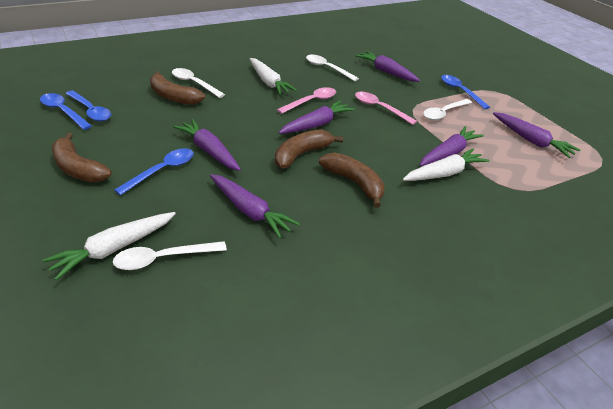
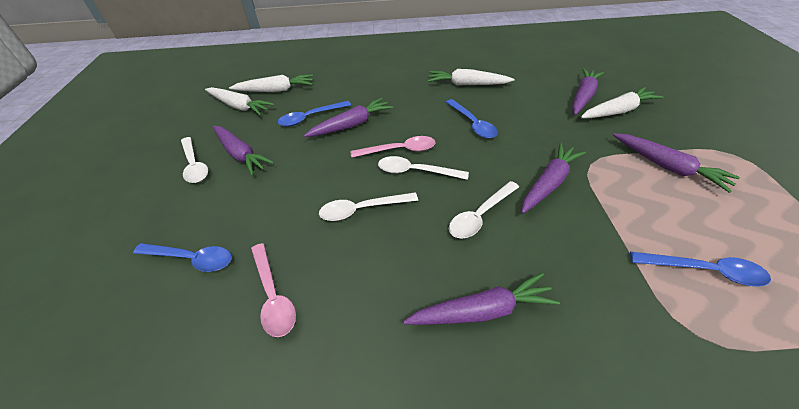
brown banana: 4 -> 0
white carrot: 3 -> 4

